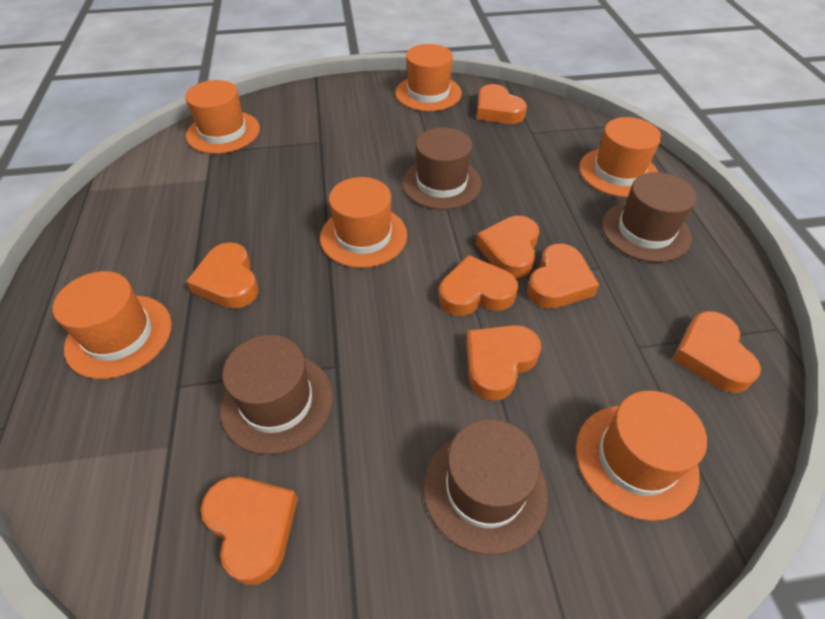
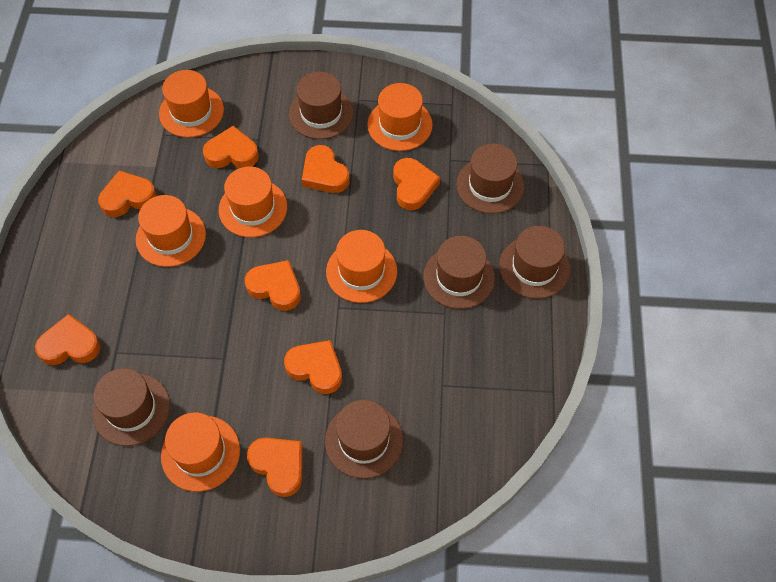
brown hat: 4 -> 6

